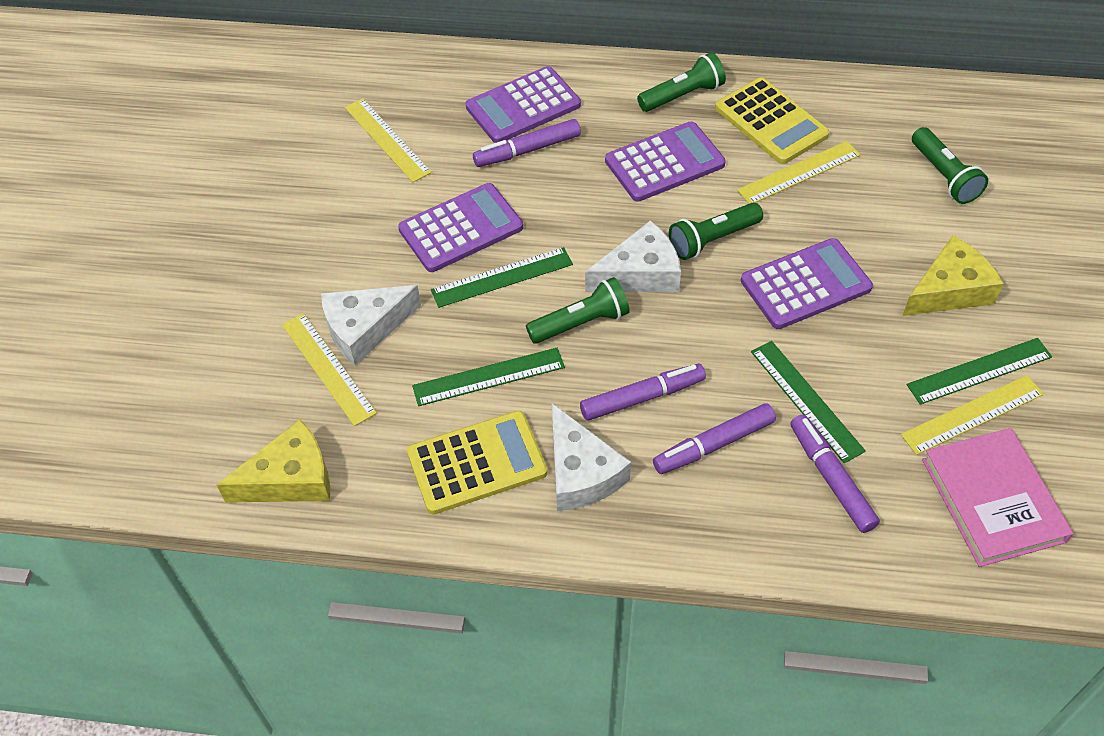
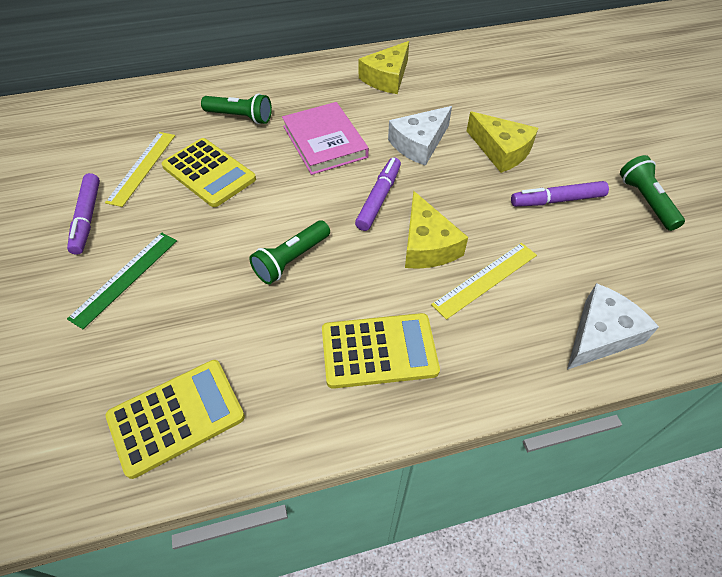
green flashlight: 4 -> 3
green ruler: 4 -> 1
purple calculator: 4 -> 0
purple marker: 4 -> 3
white cheese: 3 -> 2
yellow calculator: 2 -> 3
yellow cheese: 2 -> 3
yellow ruler: 4 -> 2

